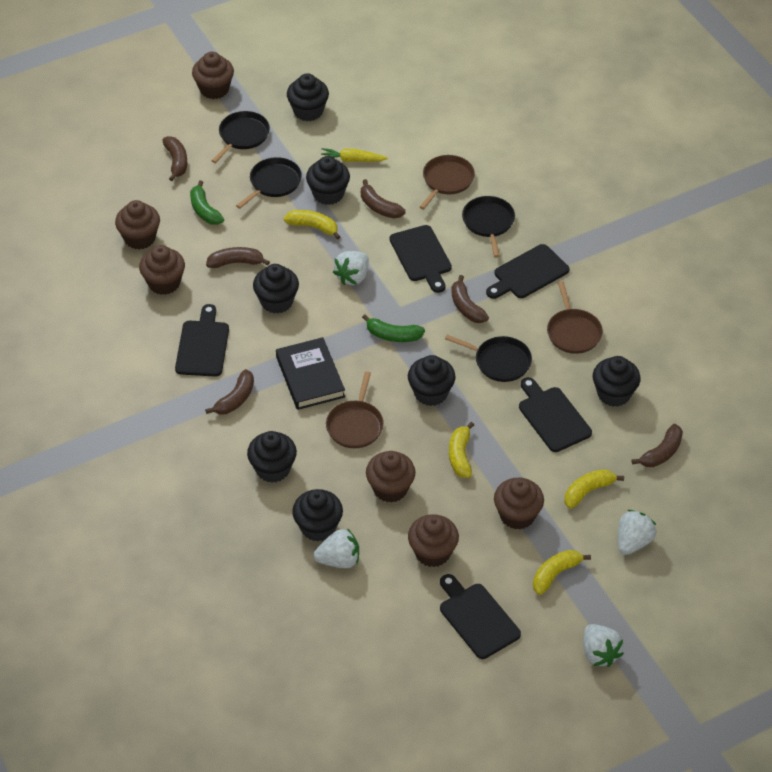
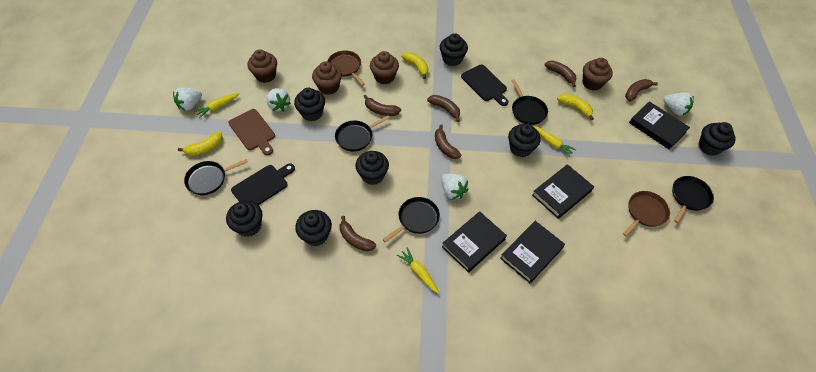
black book: 1 -> 4
black cutting board: 5 -> 2
black pan: 4 -> 5
brown cupcake: 6 -> 4
brown cutting board: 0 -> 1
brown pan: 3 -> 2
green banana: 2 -> 0
yellow banana: 4 -> 3
yellow carrot: 1 -> 3

